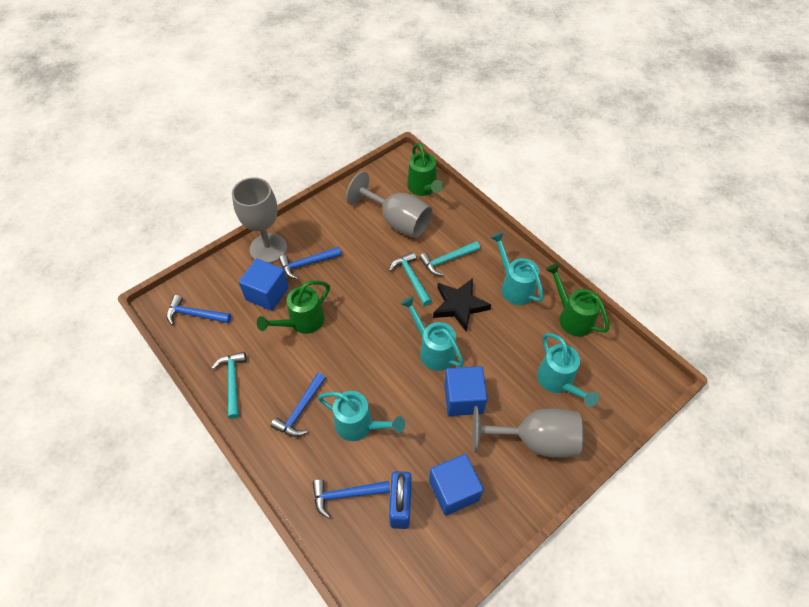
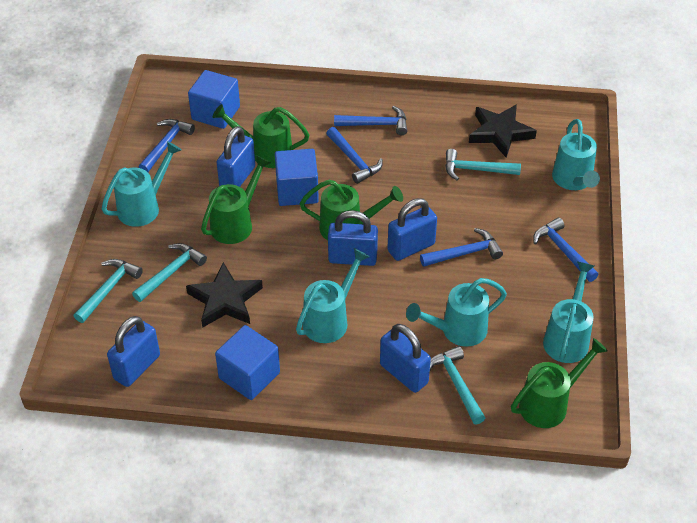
black star: 1 -> 2
blue hammer: 4 -> 5
blue padlock: 1 -> 5
green watering can: 3 -> 4
grey goblet: 3 -> 0
turquoise hammer: 3 -> 4
turquoise watering can: 4 -> 5

